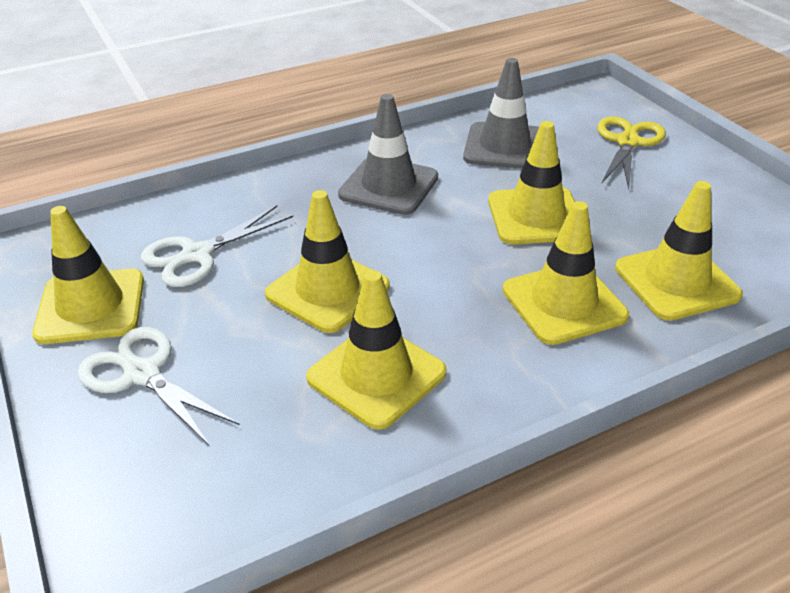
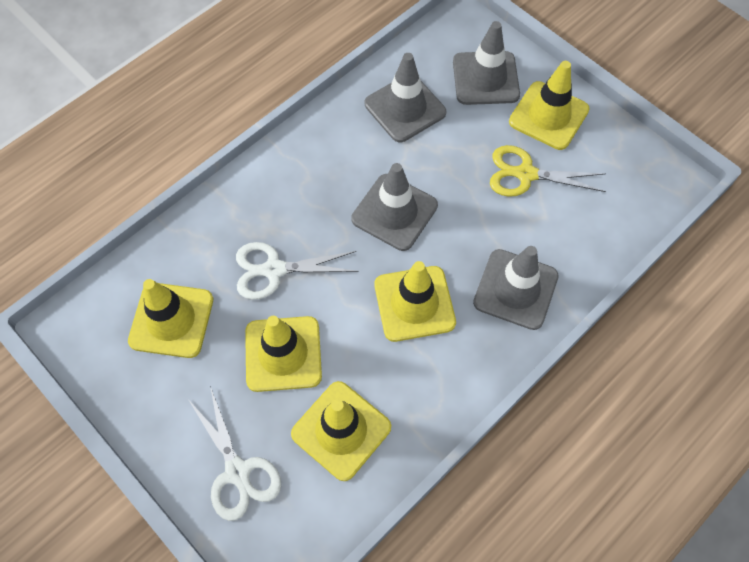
grey traffic cone: 2 -> 4
yellow traffic cone: 6 -> 5

